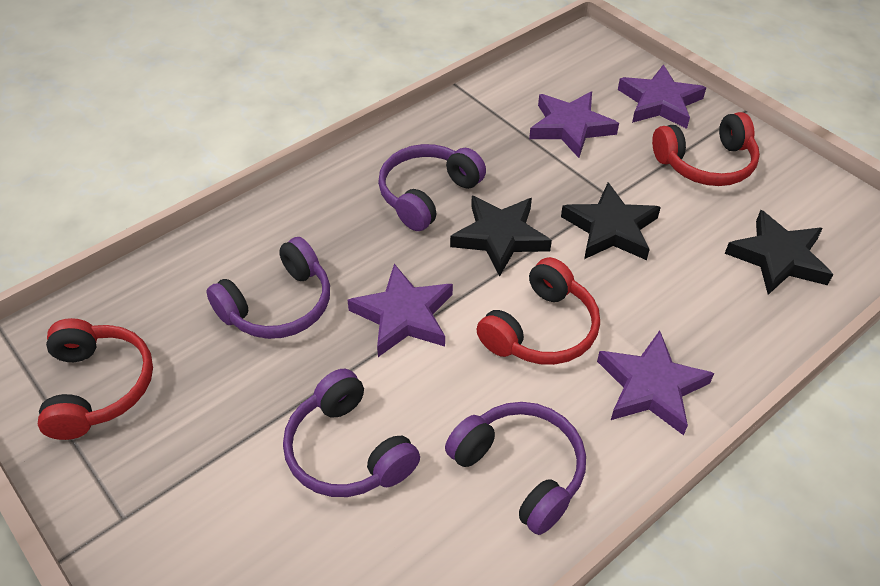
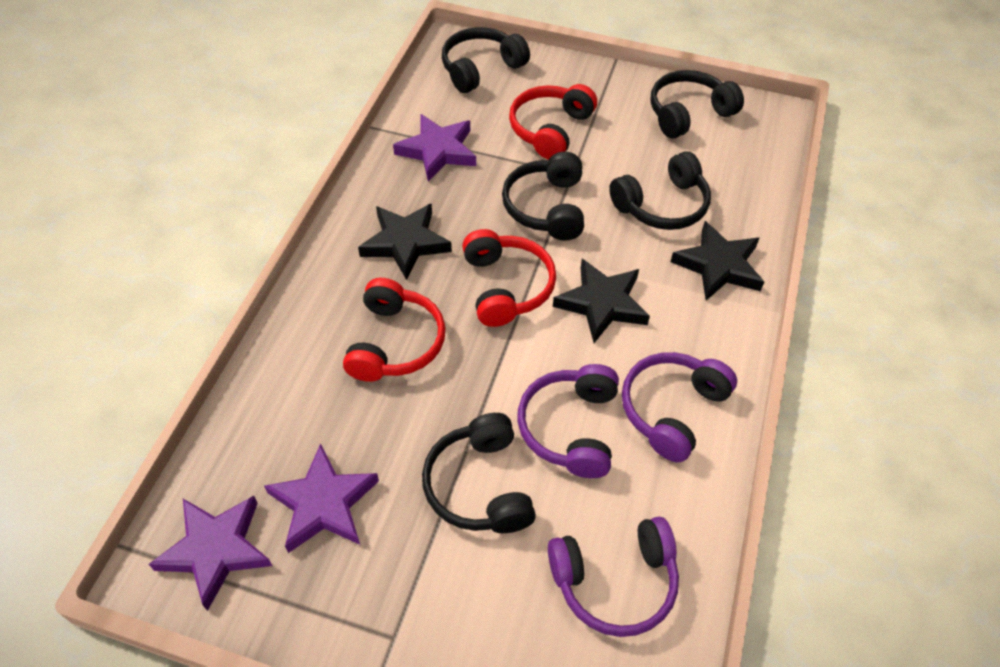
black headphones: 0 -> 5
purple headphones: 4 -> 3
purple star: 4 -> 3

